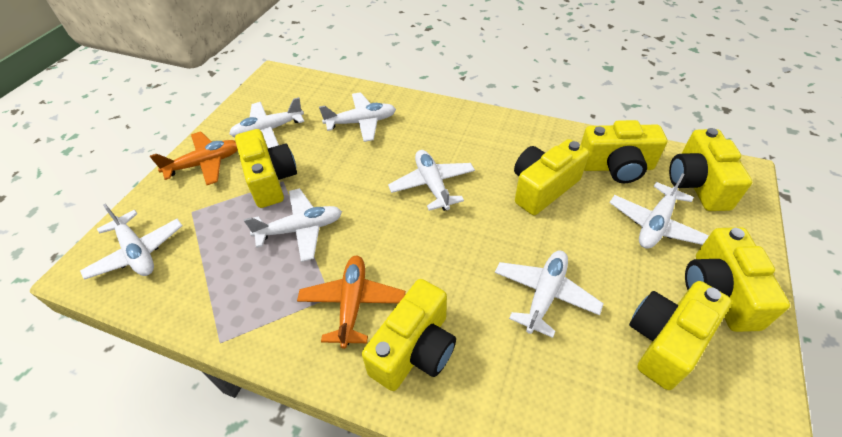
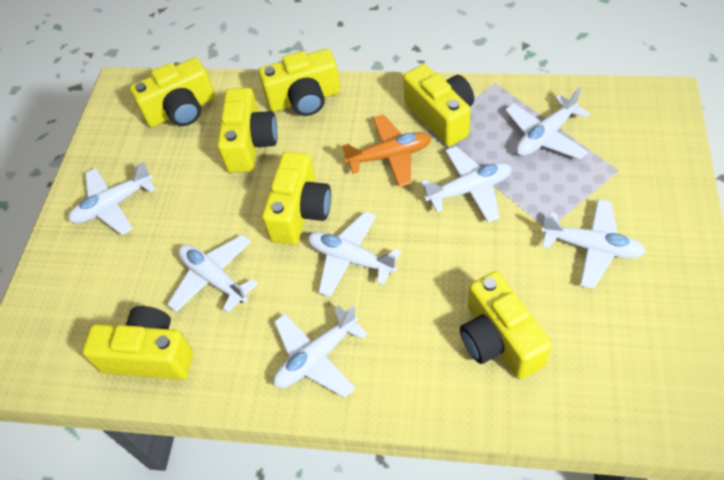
orange plane: 2 -> 1

